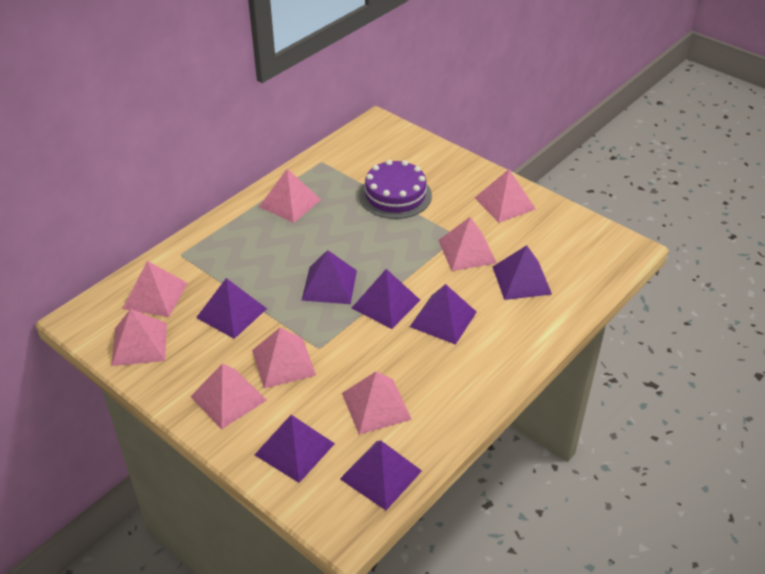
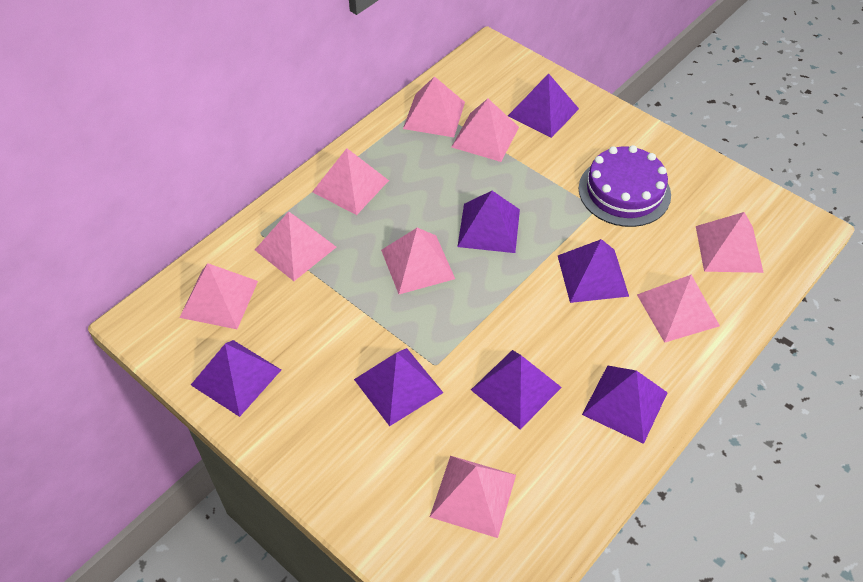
pink pyramid: 8 -> 9

